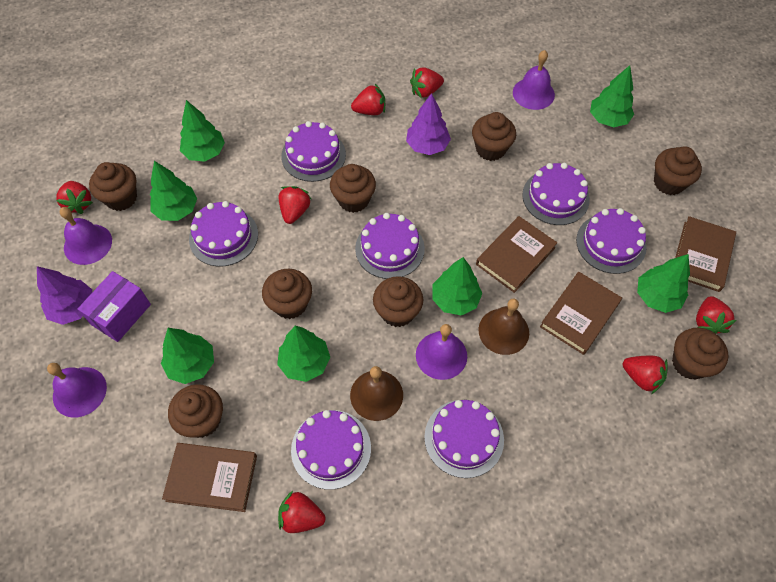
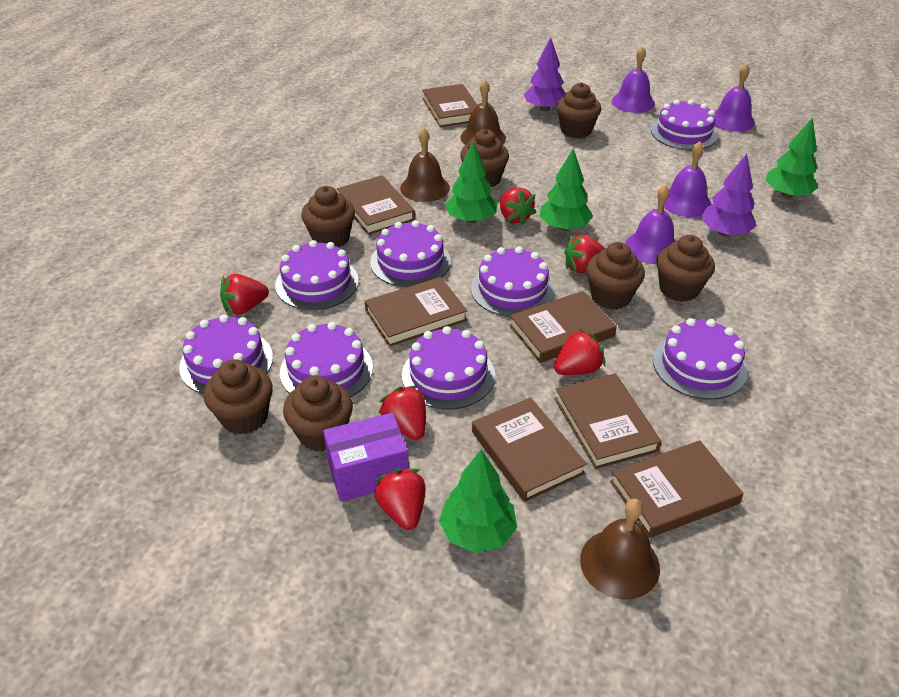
brown bell: 2 -> 3
brown book: 4 -> 7
brown cupcake: 8 -> 7
green tree: 7 -> 4
purple cake: 7 -> 8
red strawberry: 7 -> 6

